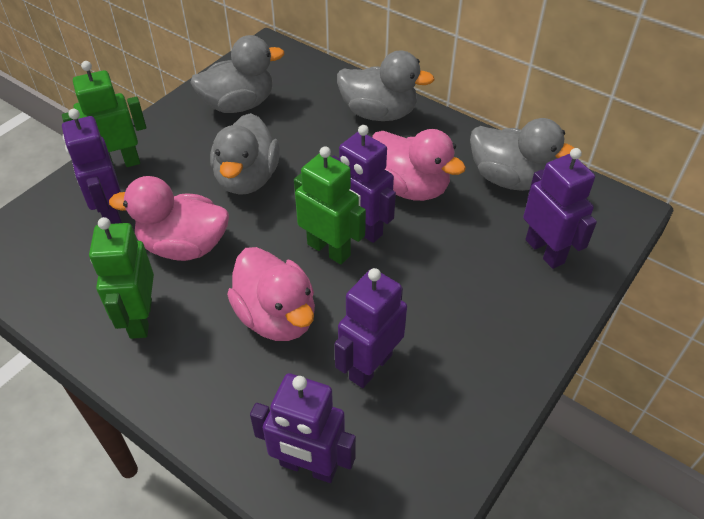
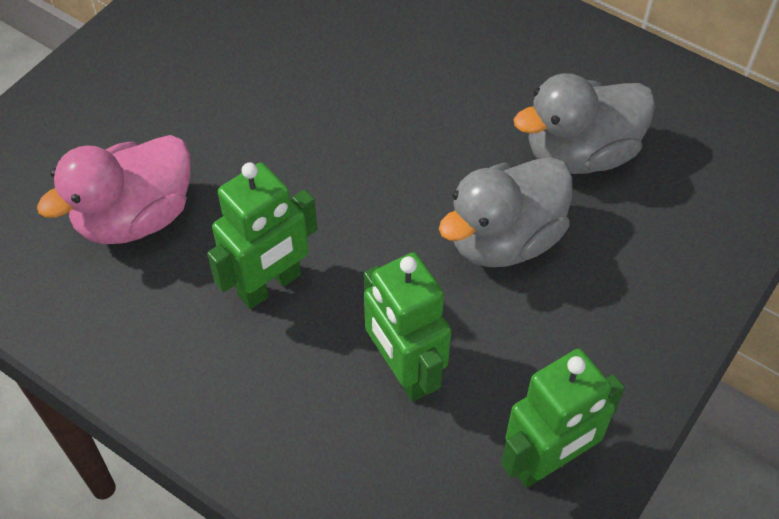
grey duck: 4 -> 2
pink duck: 3 -> 1
purple robot: 5 -> 0

